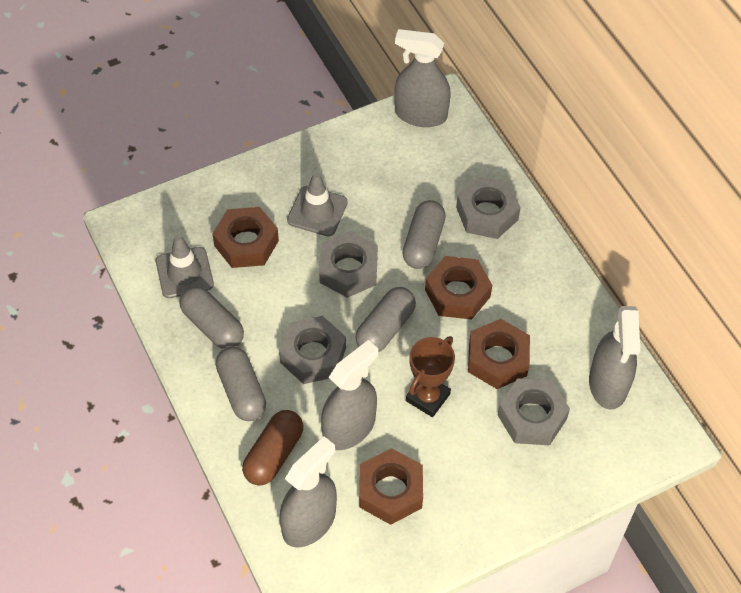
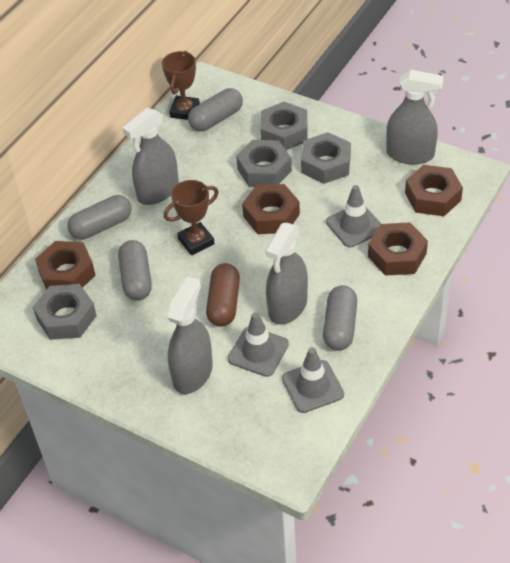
brown trophy: 1 -> 2
grey traffic cone: 2 -> 3

